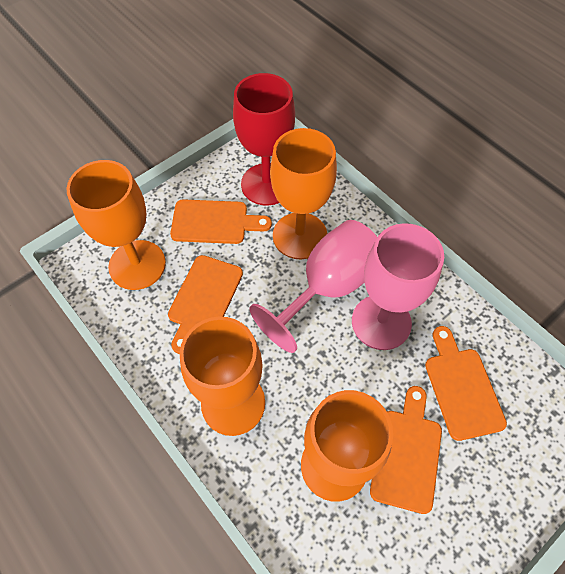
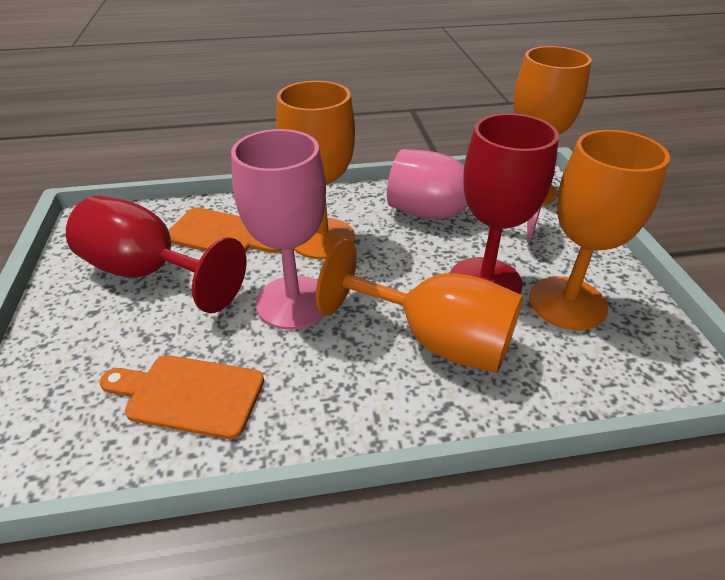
orange cutting board: 4 -> 2
red goblet: 1 -> 2

